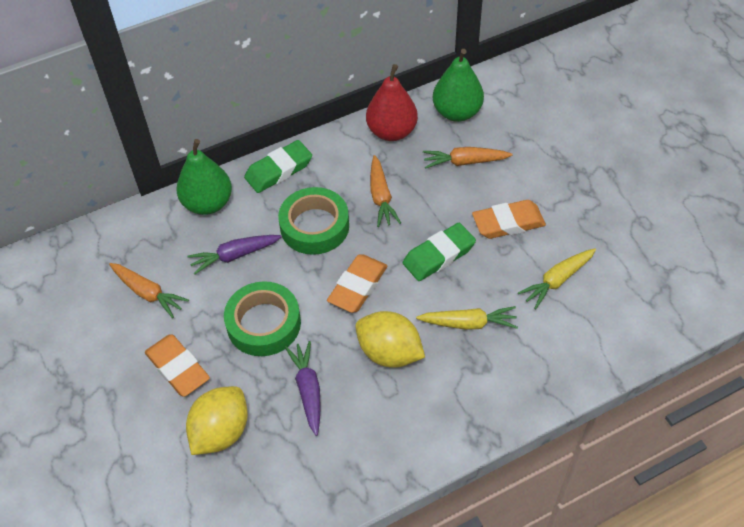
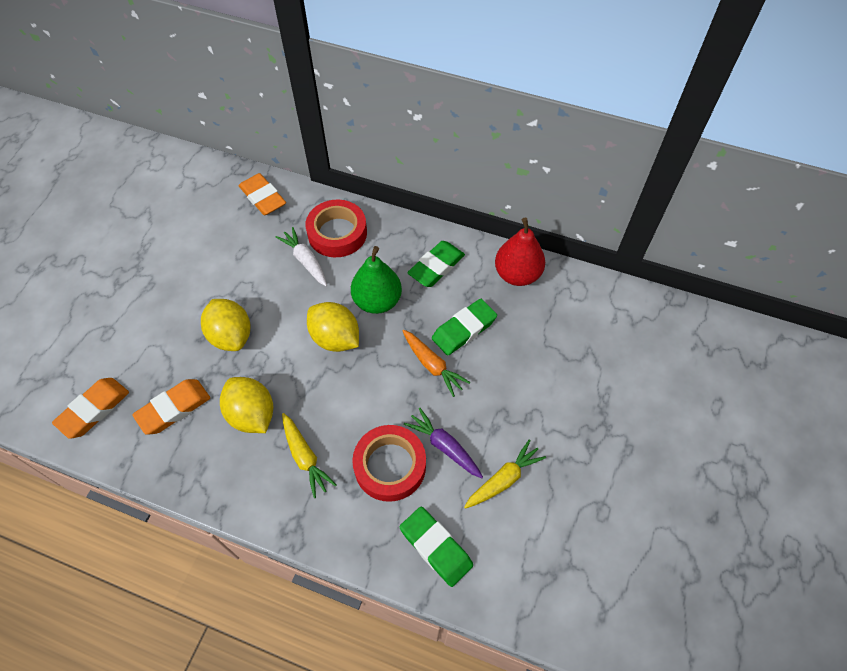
green eraser: 2 -> 3
green pear: 2 -> 1
green tape: 2 -> 0
orange carrot: 3 -> 1
purple carrot: 2 -> 1
red tape: 0 -> 2
white carrot: 0 -> 1
yellow lemon: 2 -> 3

